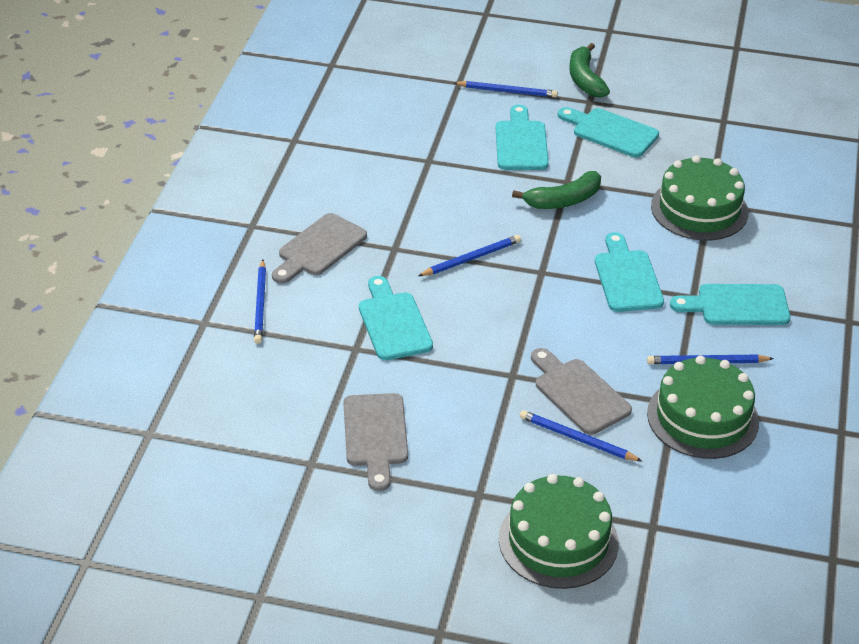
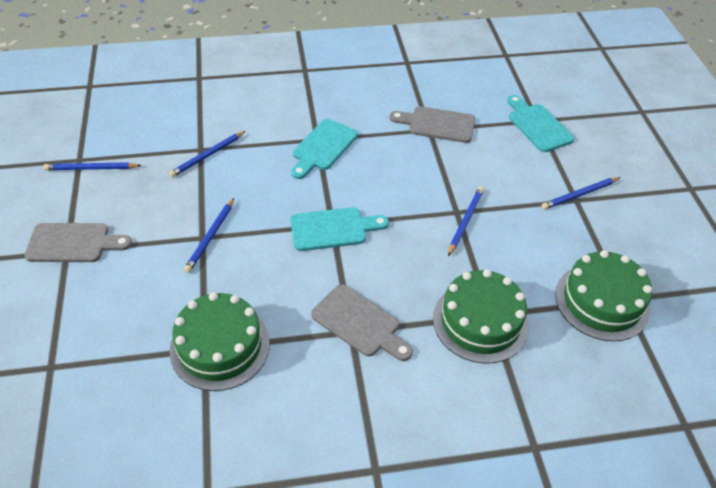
green banana: 2 -> 0
turquoise cutting board: 5 -> 3

